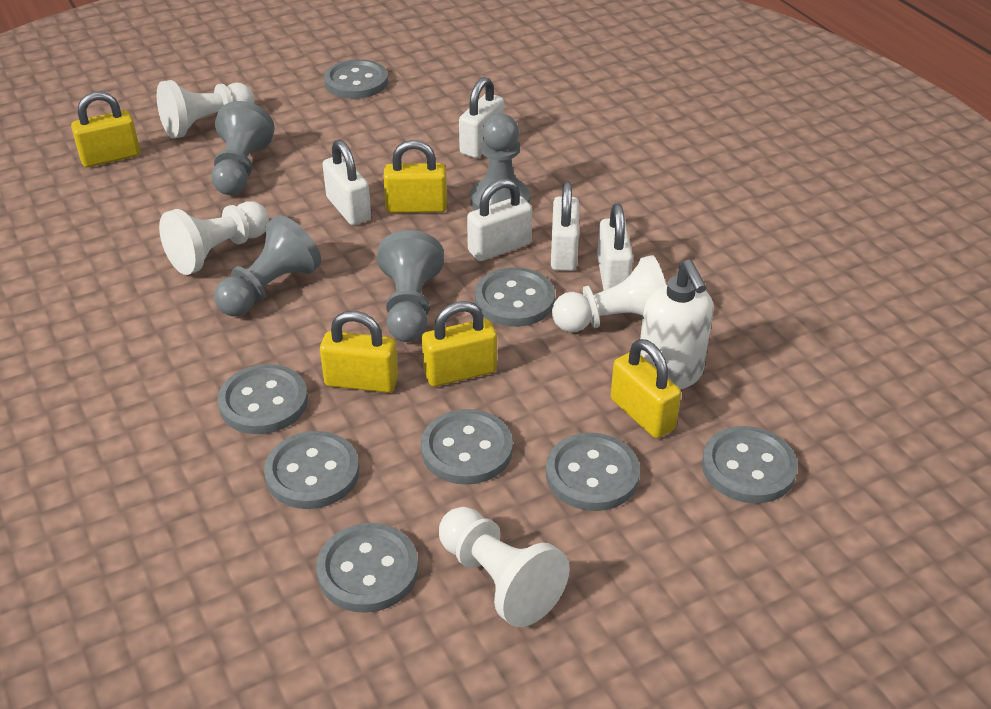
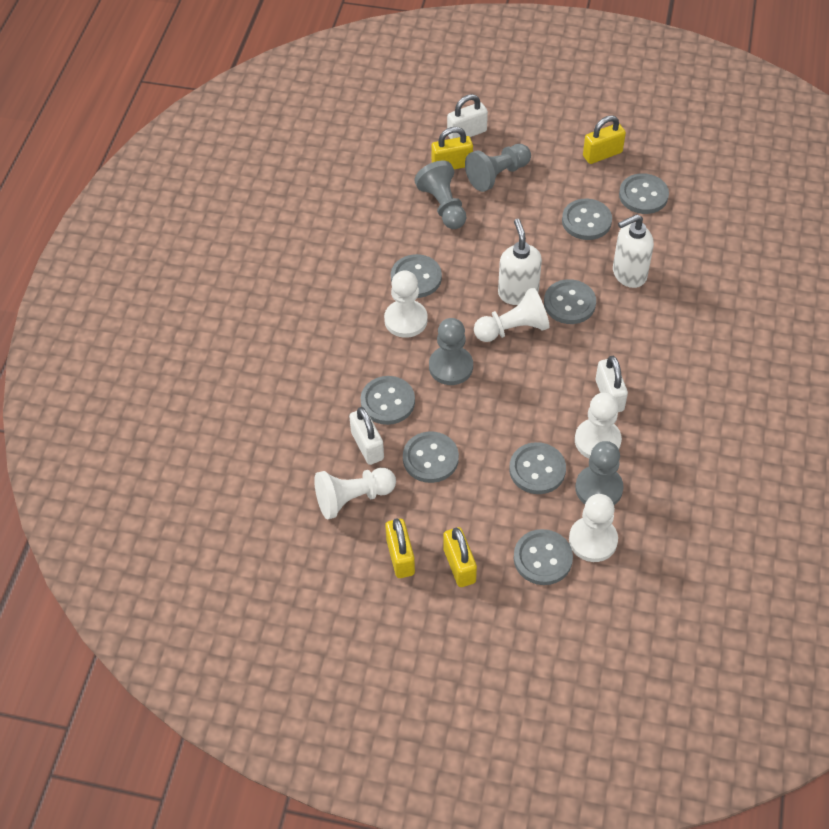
white padlock: 5 -> 3
white pawn: 4 -> 5
white soap dispenser: 1 -> 2
yellow padlock: 5 -> 4

